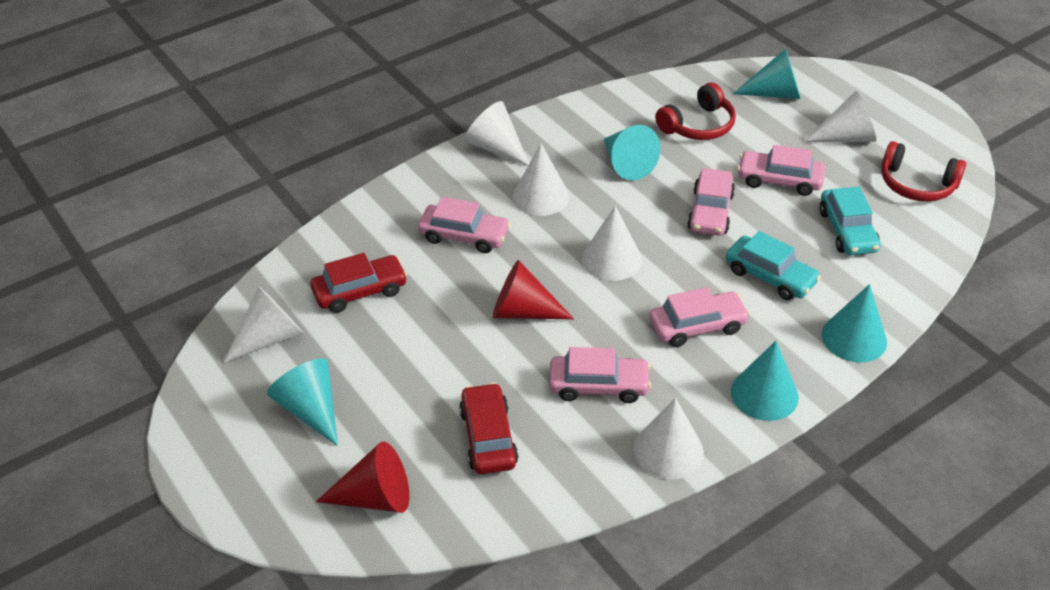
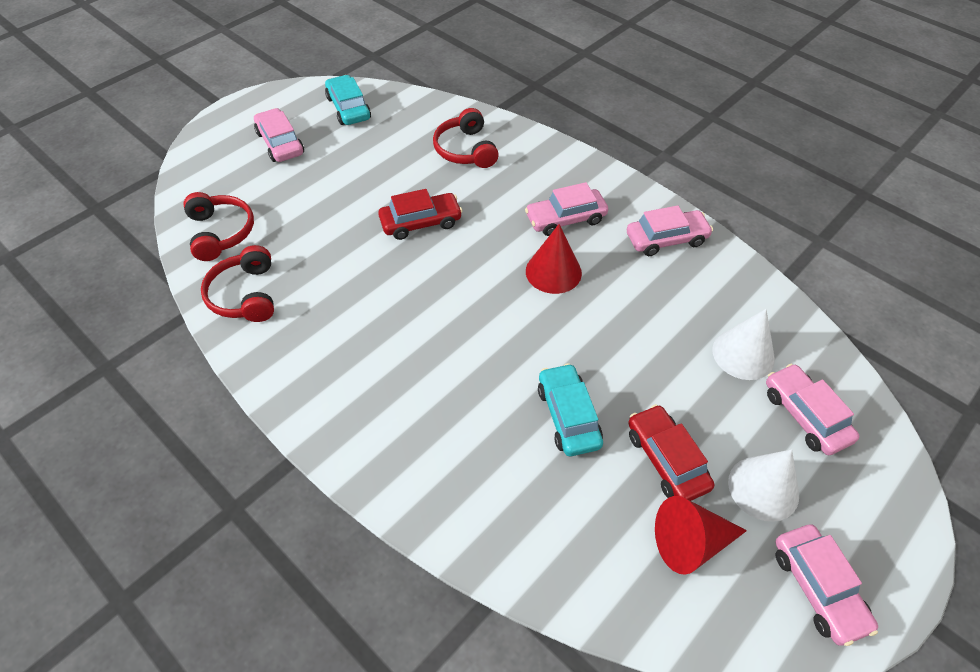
red headphones: 2 -> 3
turquoise cone: 5 -> 0
white cone: 6 -> 2

